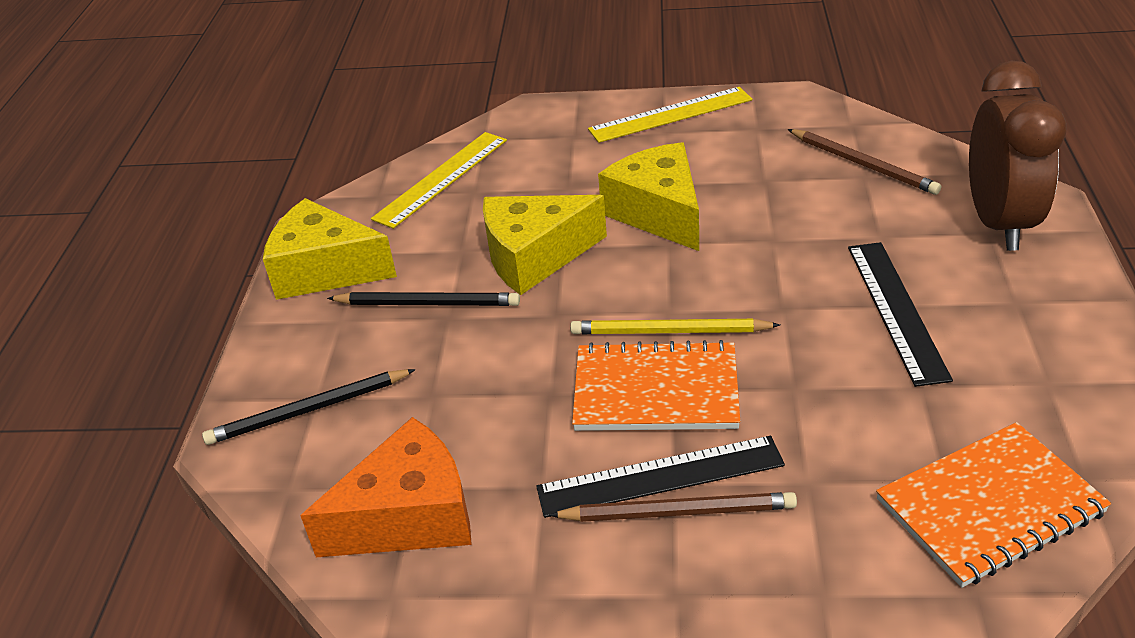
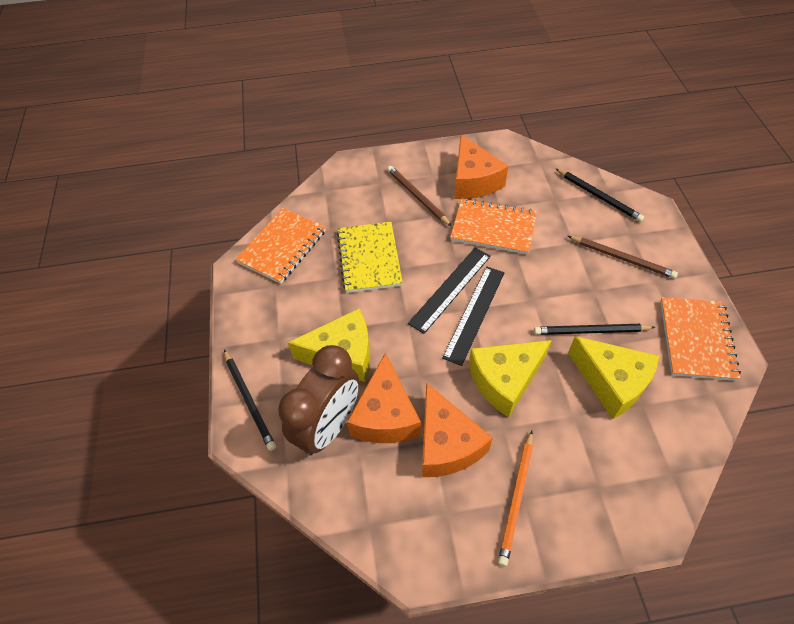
black pencil: 2 -> 3
orange cheese: 1 -> 3
orange notebook: 2 -> 3
orange pencil: 0 -> 1
yellow notebook: 0 -> 1
yellow pencil: 1 -> 0
yellow ruler: 2 -> 0

